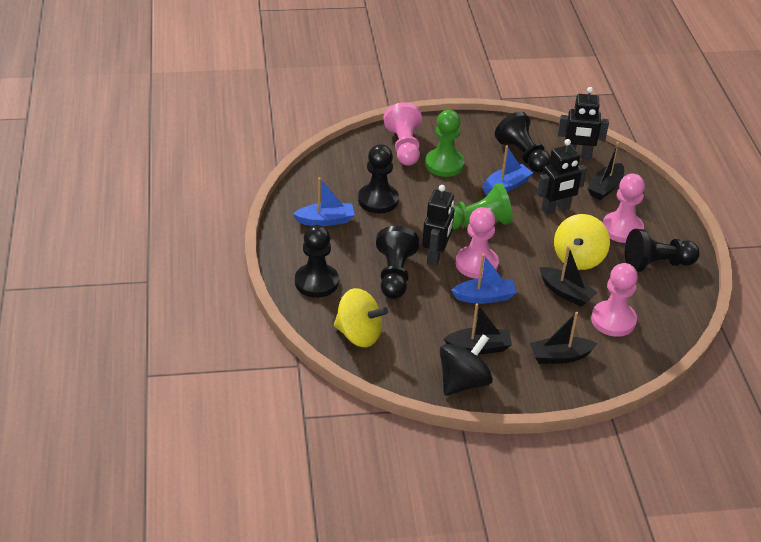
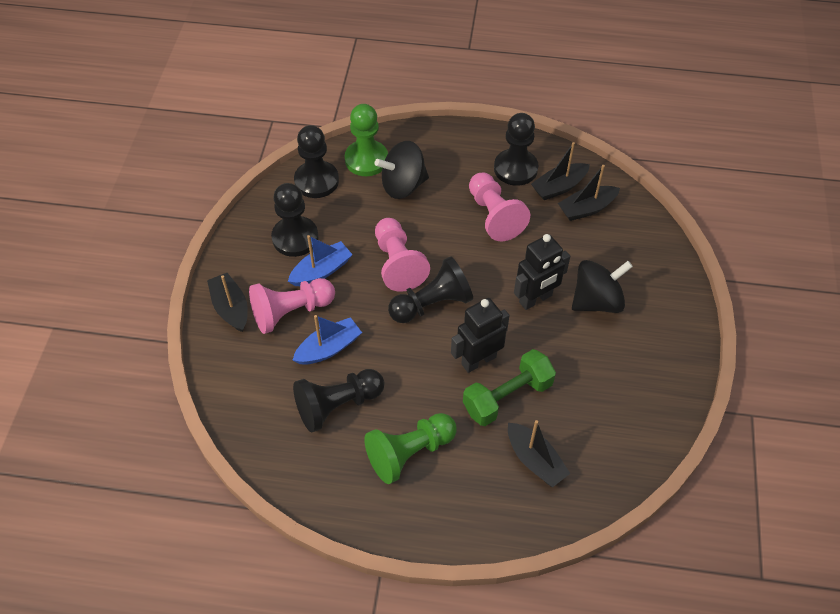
black robot: 3 -> 2
black spinning top: 1 -> 2
blue boat: 3 -> 2
green dumbbell: 0 -> 1
pink pawn: 4 -> 3
yellow spinning top: 2 -> 0

